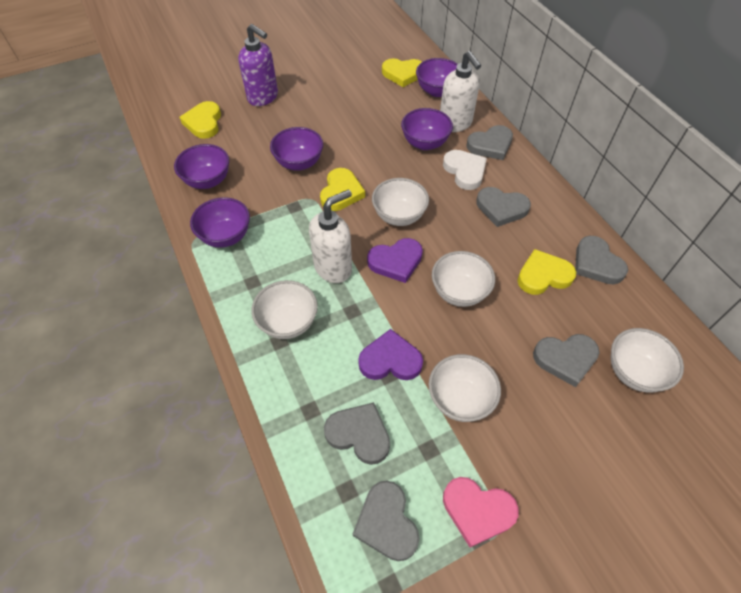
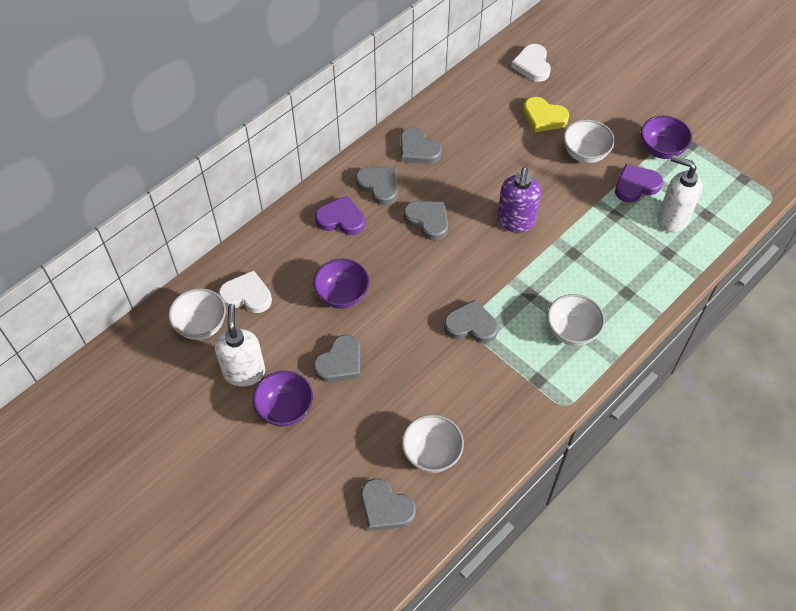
pink heart: 1 -> 0
purple bowl: 5 -> 3
white bowl: 5 -> 4
white heart: 1 -> 2
yellow heart: 4 -> 1

